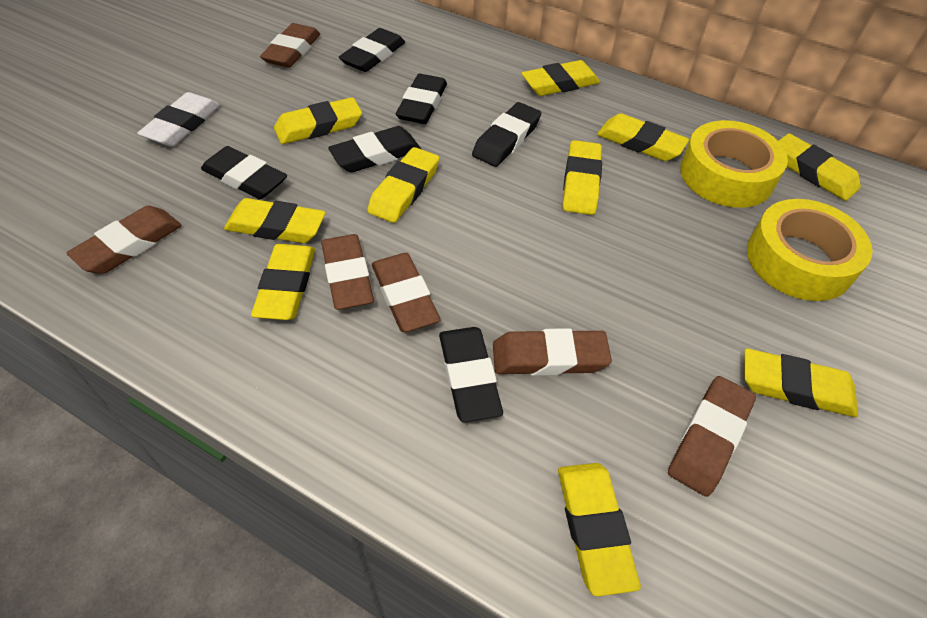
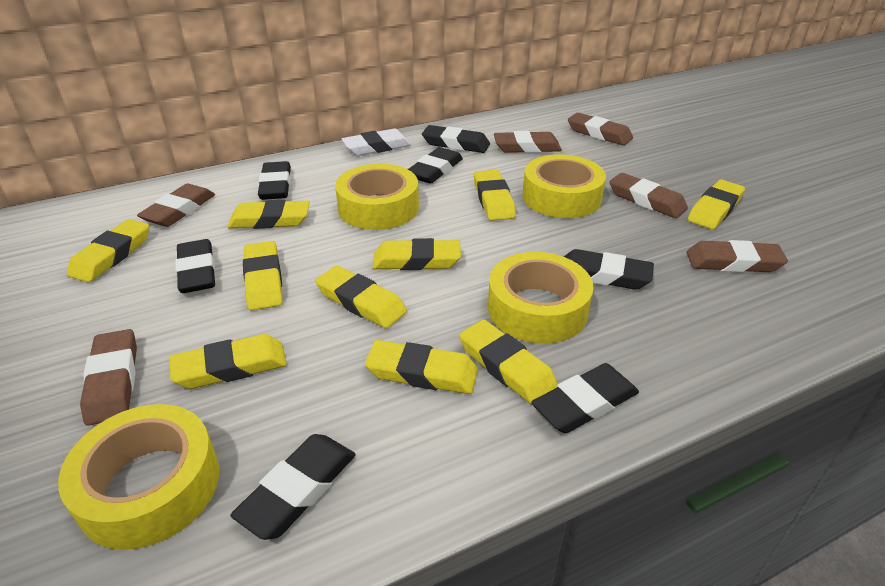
black eraser: 6 -> 7
yellow tape: 2 -> 4

